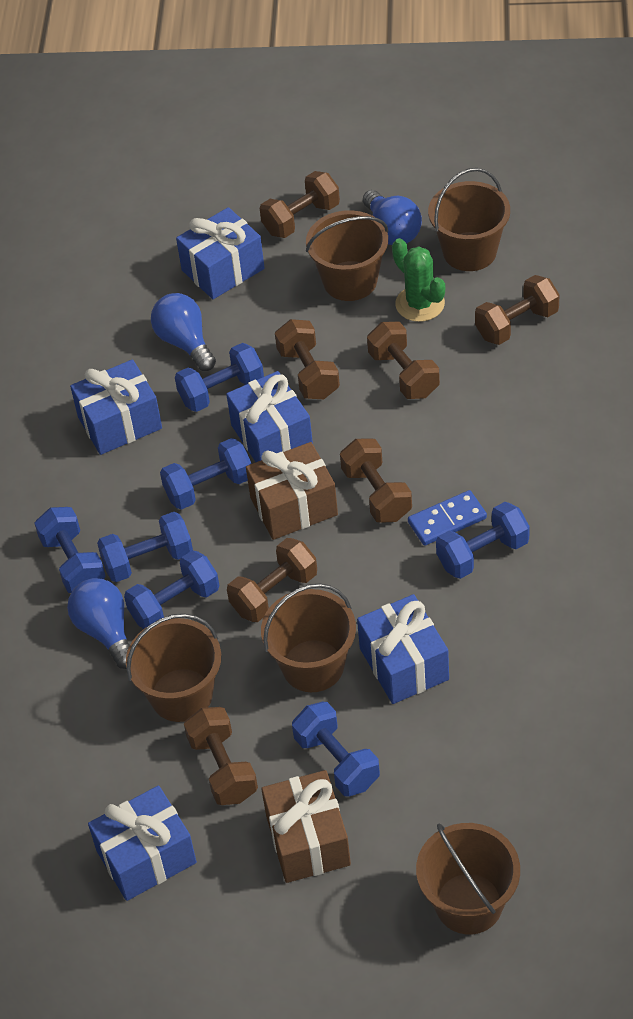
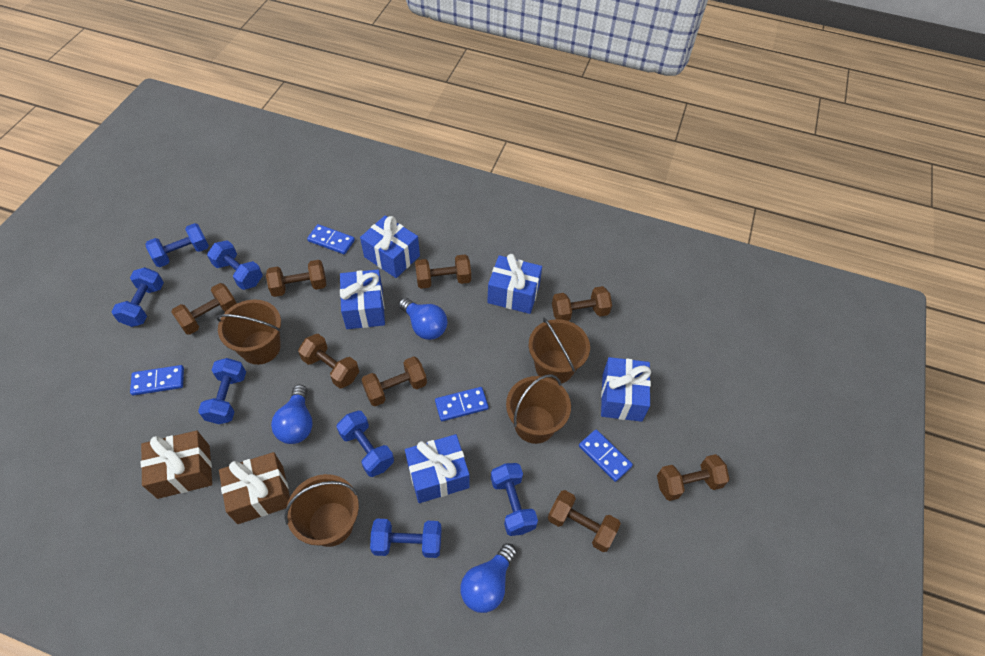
blue domino: 1 -> 4
brown bucket: 5 -> 4
brown dumbbell: 7 -> 8
green cactus: 1 -> 0

